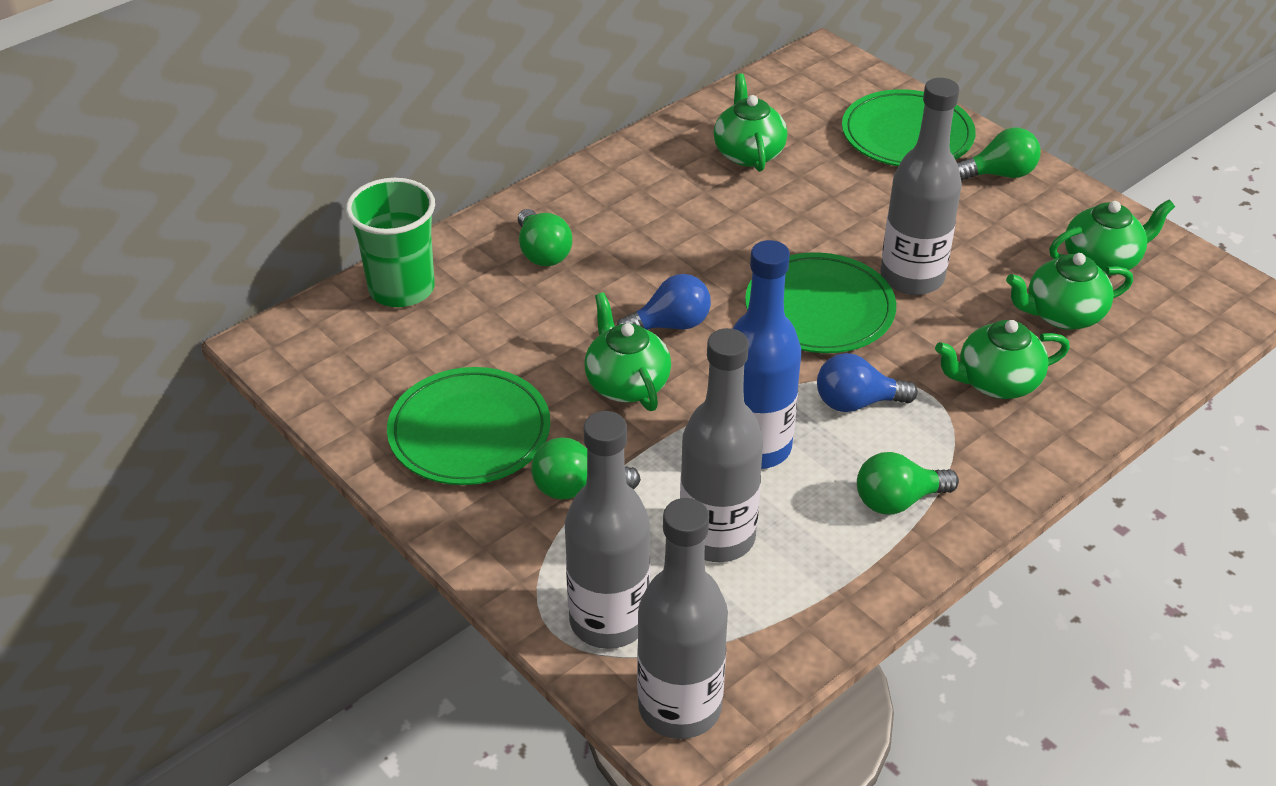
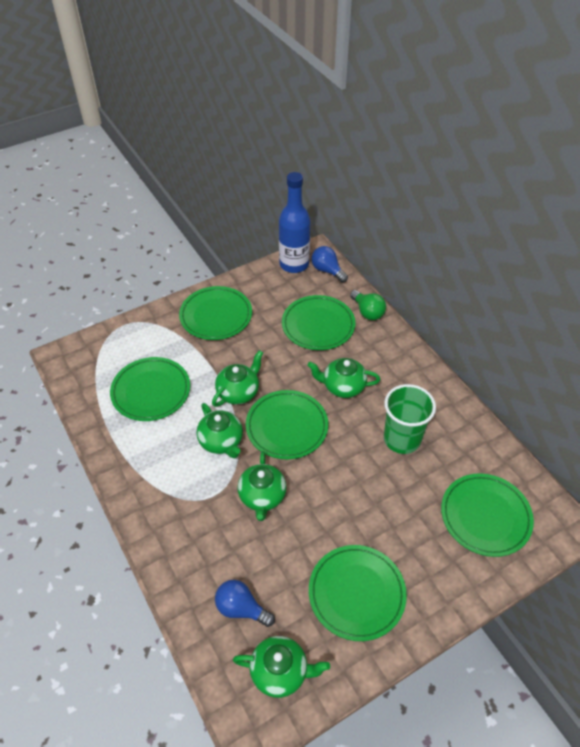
green light bulb: 4 -> 1
green plate: 3 -> 6
grey bottle: 4 -> 0

